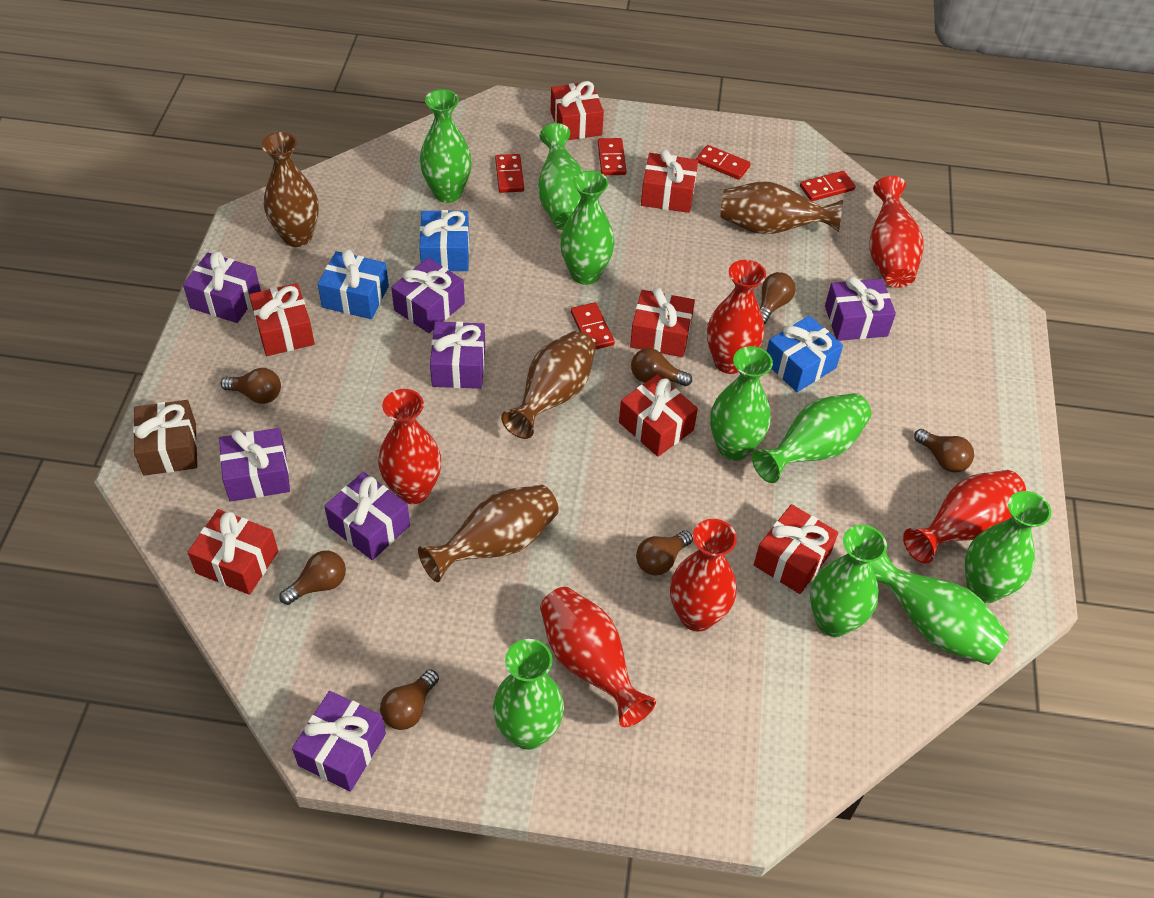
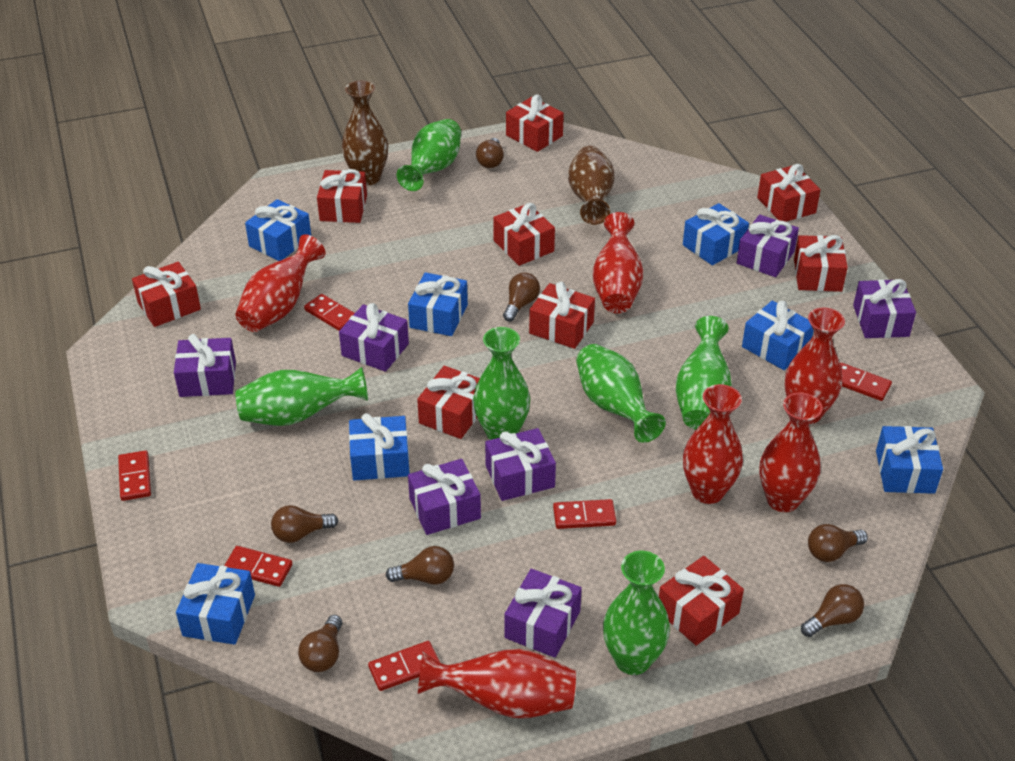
blue gift: 3 -> 7
brown gift: 1 -> 0
brown vase: 4 -> 2
green vase: 9 -> 6
red domino: 5 -> 6
red gift: 7 -> 9

